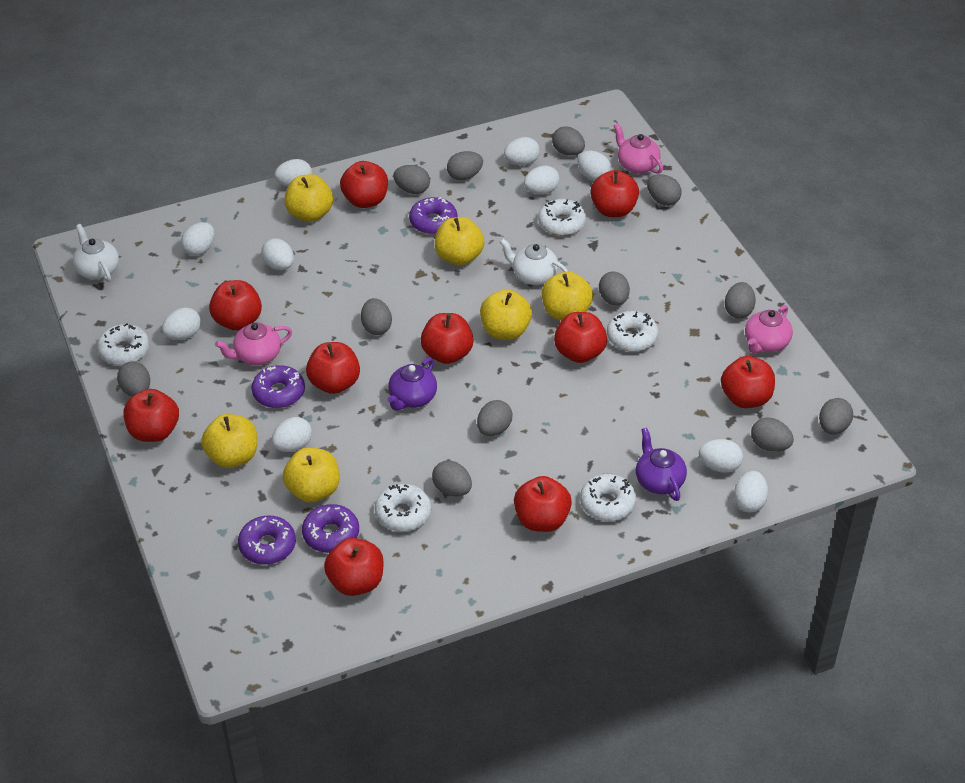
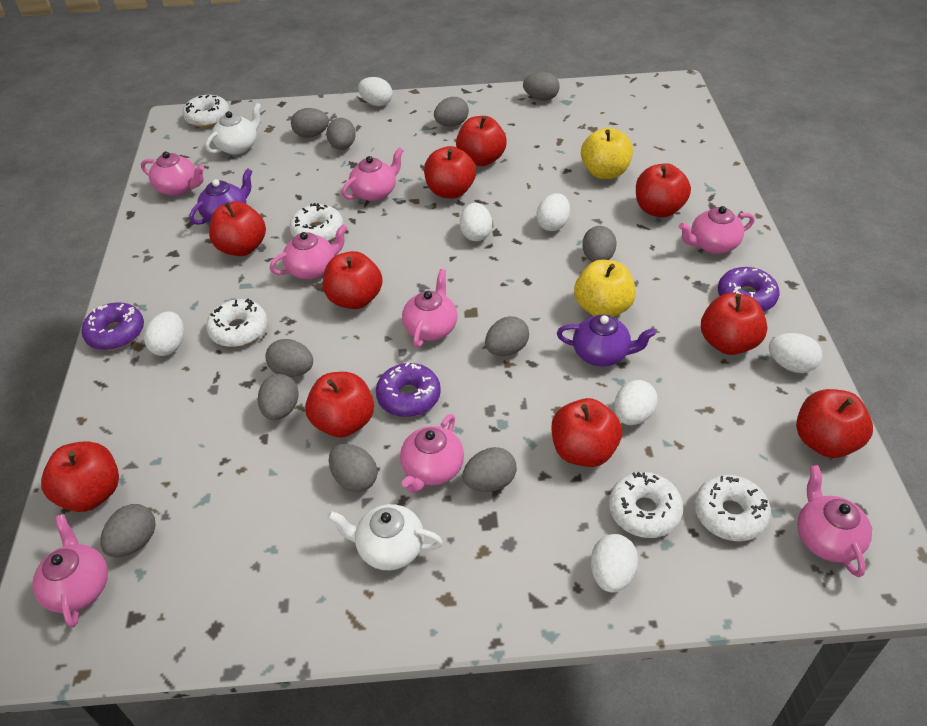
grey egg: 12 -> 11
pink teapot: 3 -> 8
purple donut: 4 -> 3
white egg: 10 -> 7
yellow apple: 6 -> 2

